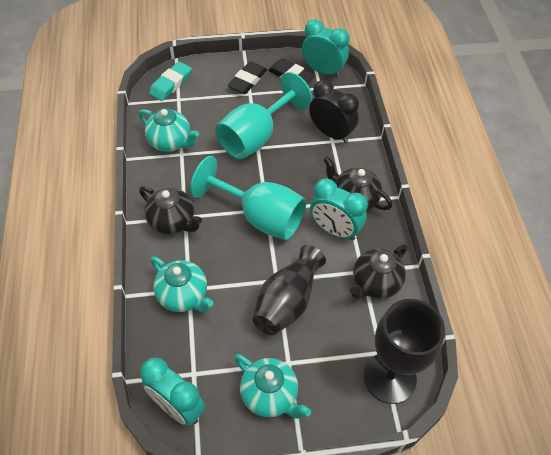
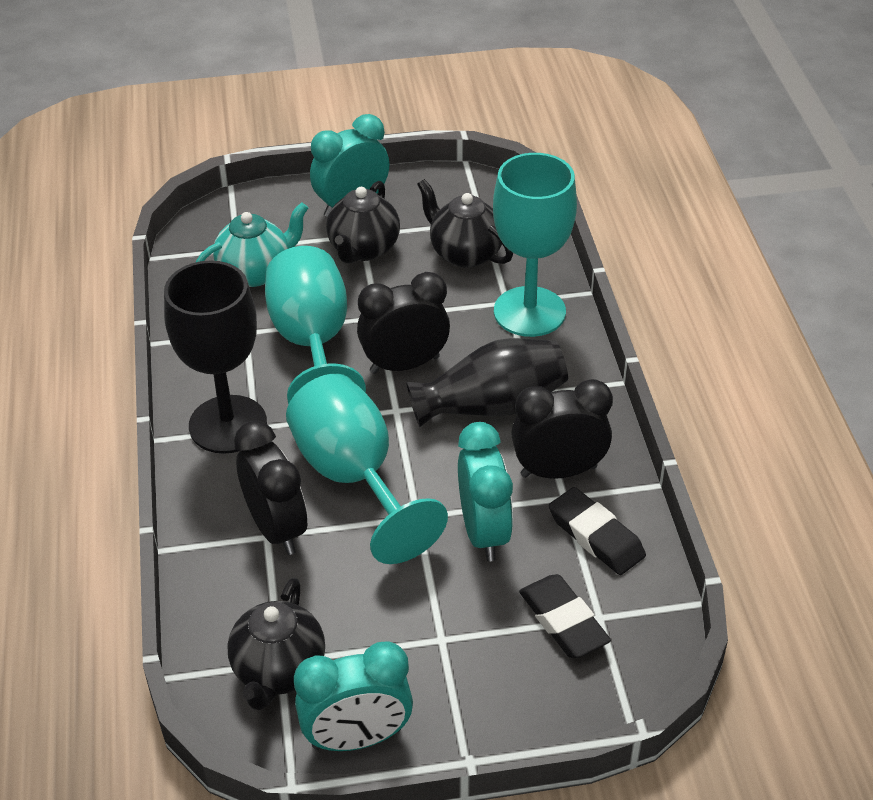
black clock: 1 -> 3
turquoise eraser: 1 -> 0
turquoise goblet: 2 -> 3
turquoise teapot: 3 -> 1

